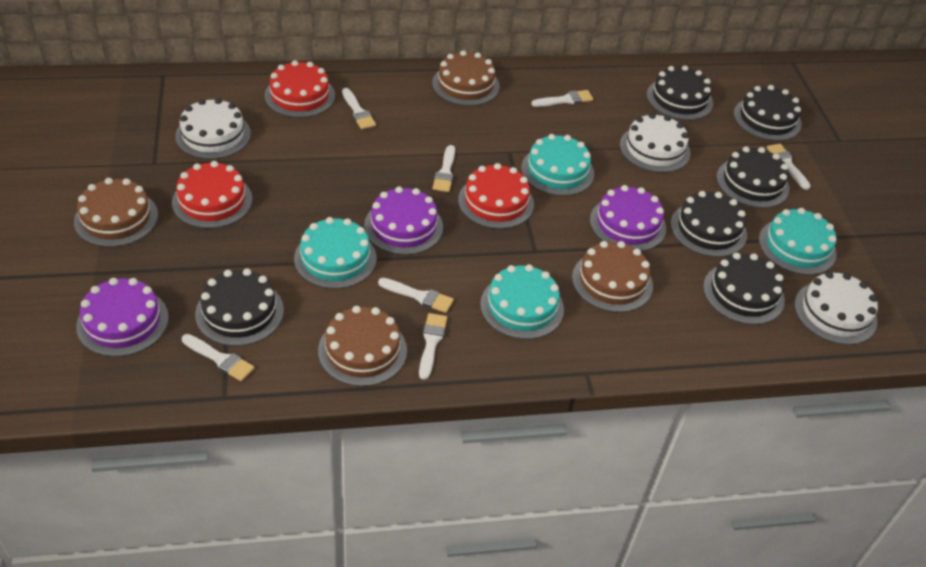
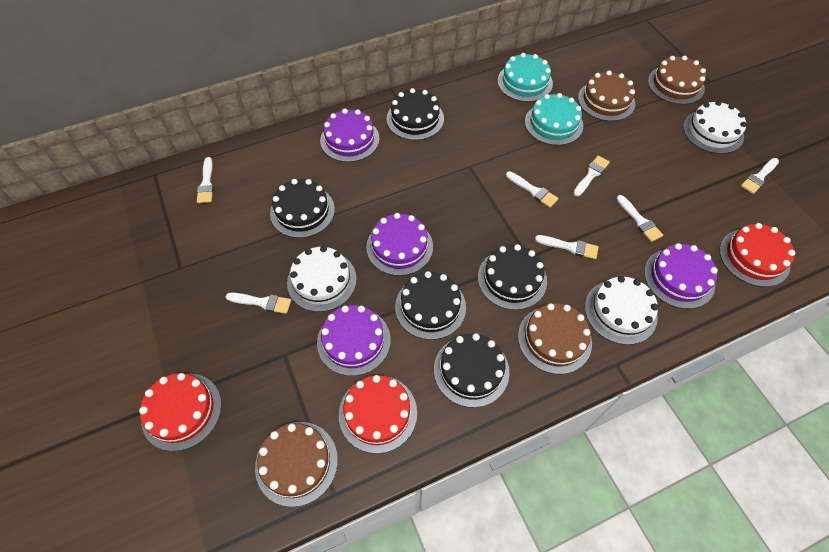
black cake: 6 -> 5
purple cake: 3 -> 4
turquoise cake: 4 -> 2

